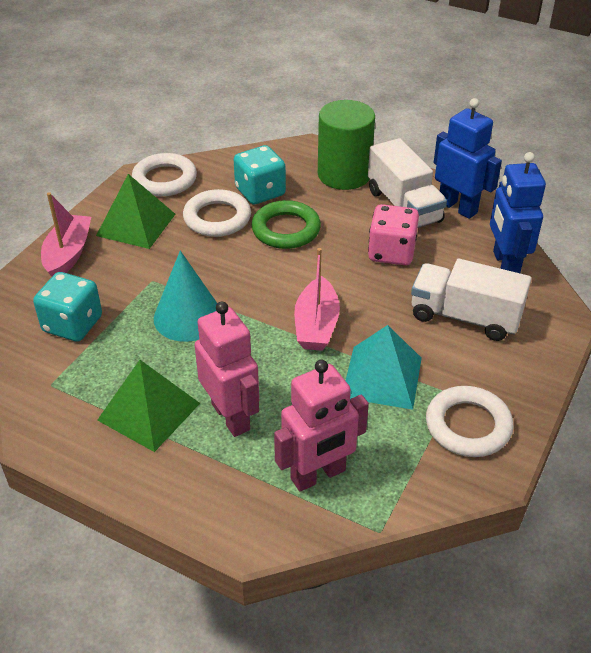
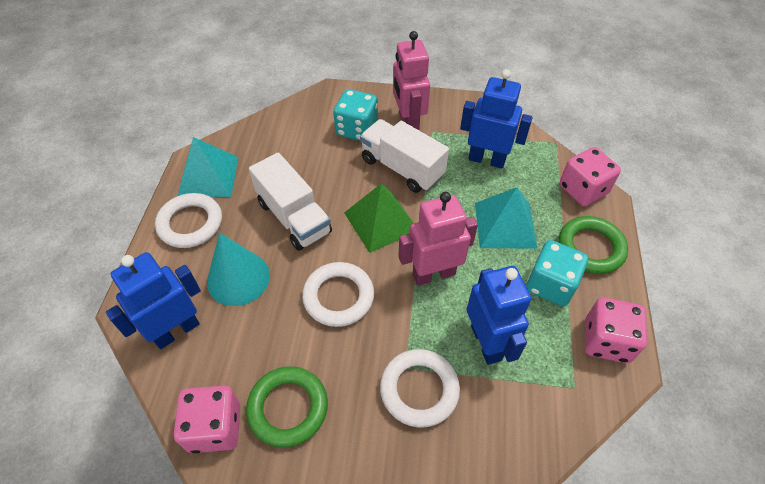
blue robot: 2 -> 3
green cylinder: 1 -> 0
green pyramid: 2 -> 1
green ring: 1 -> 2
pink boat: 2 -> 0
pink dice: 1 -> 3
turquoise pyramid: 1 -> 2

